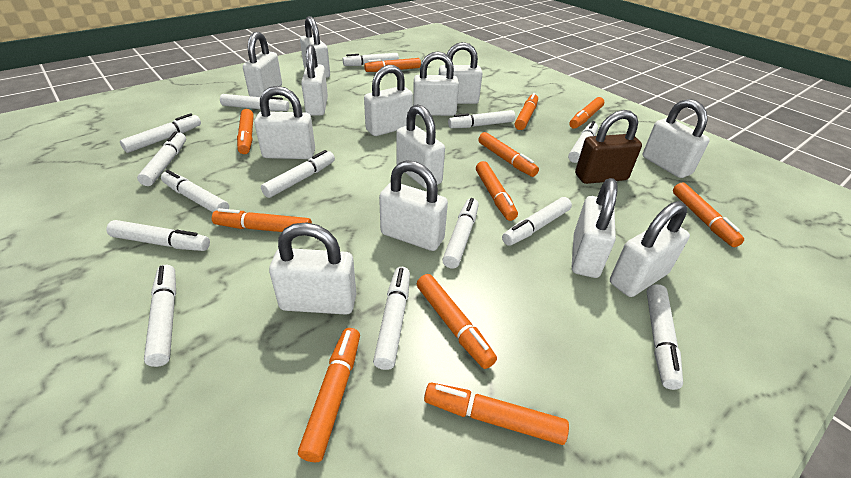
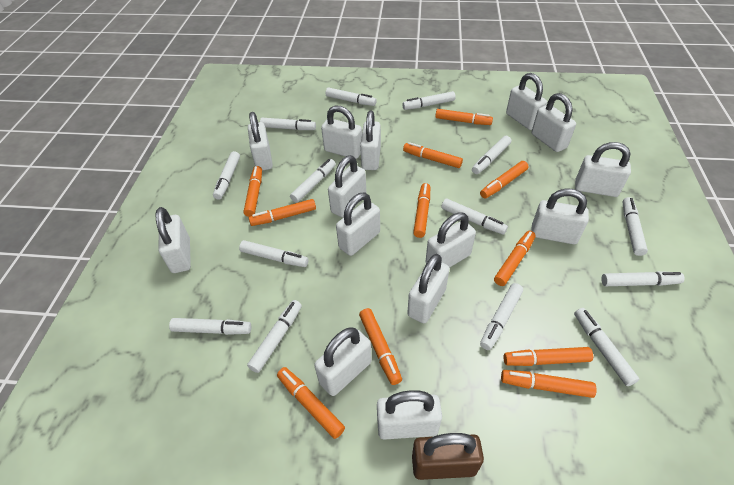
white padlock: 13 -> 14

